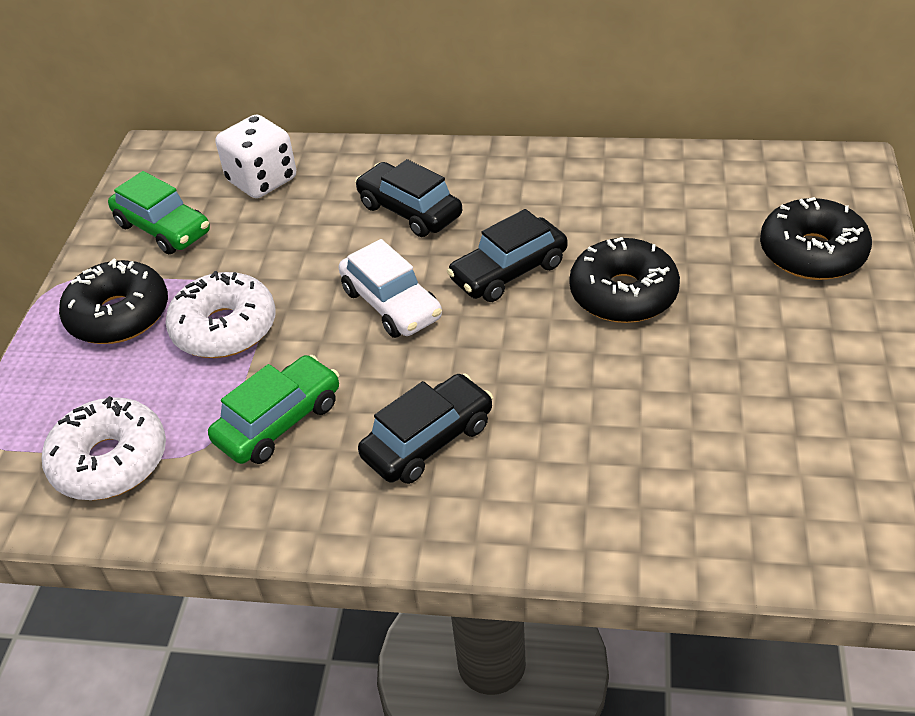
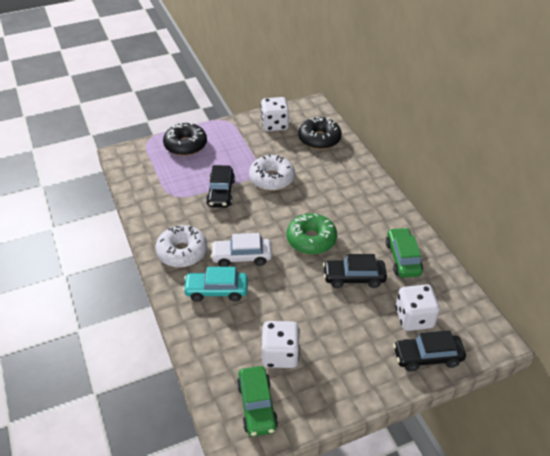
black donut: 3 -> 2
green donut: 0 -> 1
turquoise car: 0 -> 1
white dice: 1 -> 3

